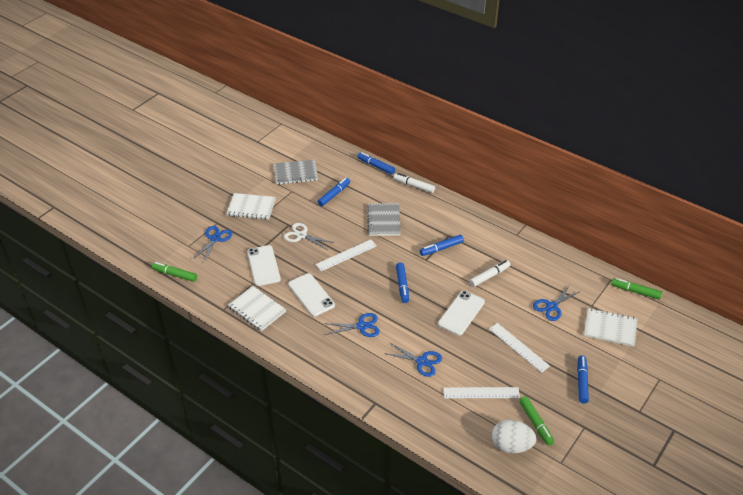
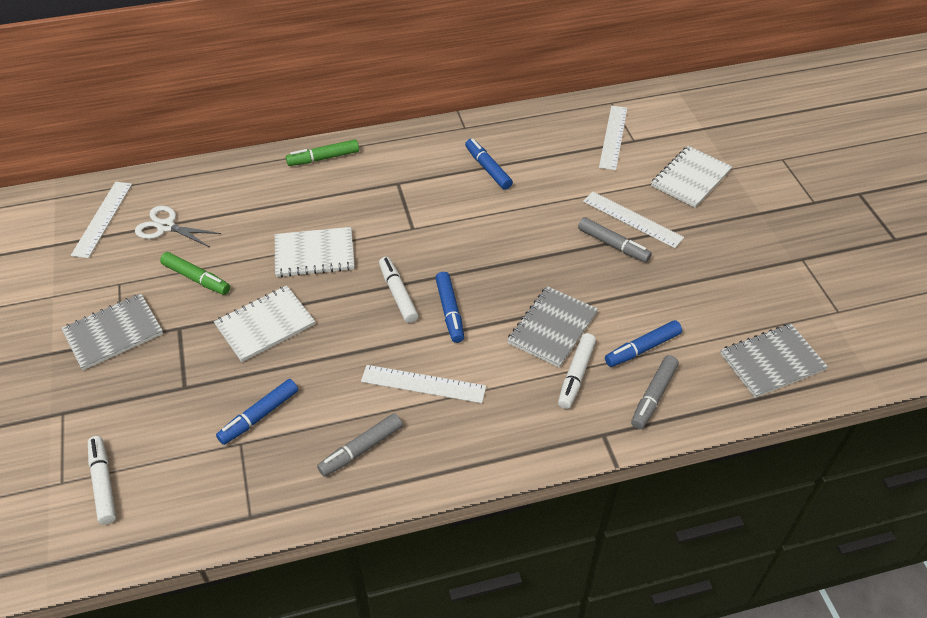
blue marker: 5 -> 4
blue scissors: 4 -> 0
green marker: 3 -> 2
grey marker: 0 -> 3
grey notebook: 2 -> 3
white egg: 1 -> 0
white marker: 2 -> 3
white phone: 3 -> 0
white ruler: 3 -> 4

